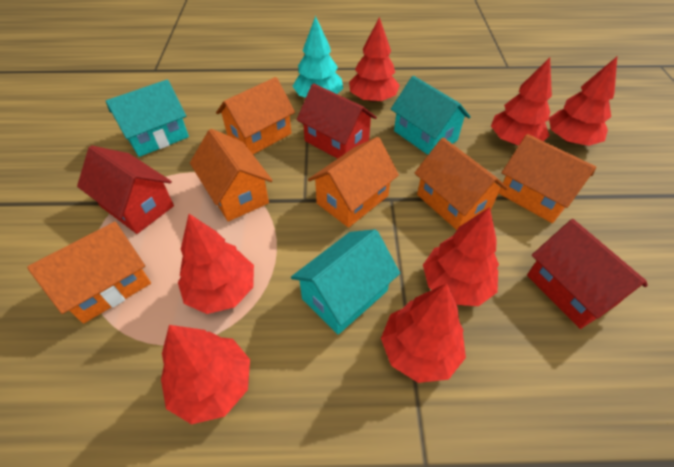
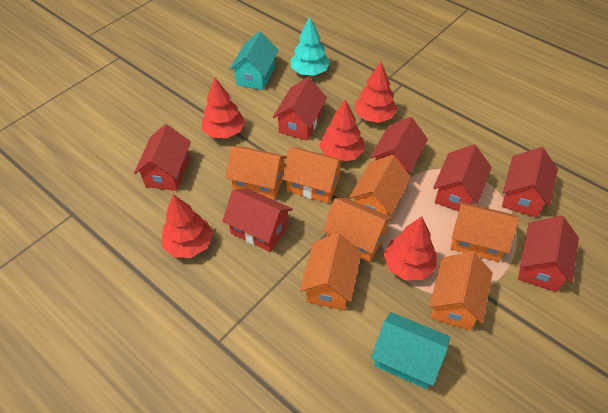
orange house: 6 -> 7
red house: 3 -> 7
red tree: 7 -> 5
turquoise house: 3 -> 2

